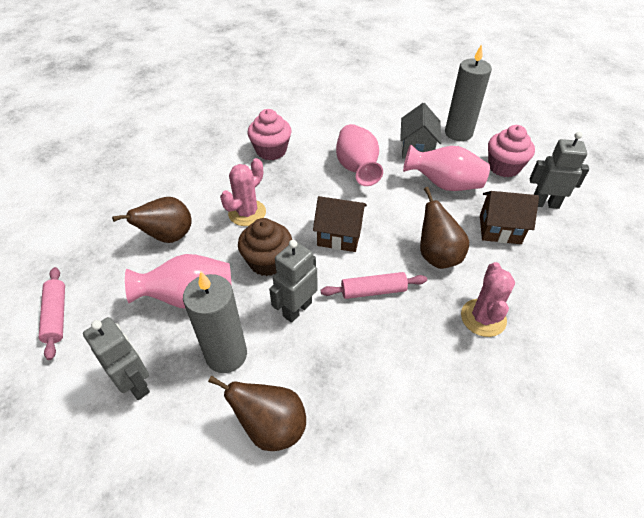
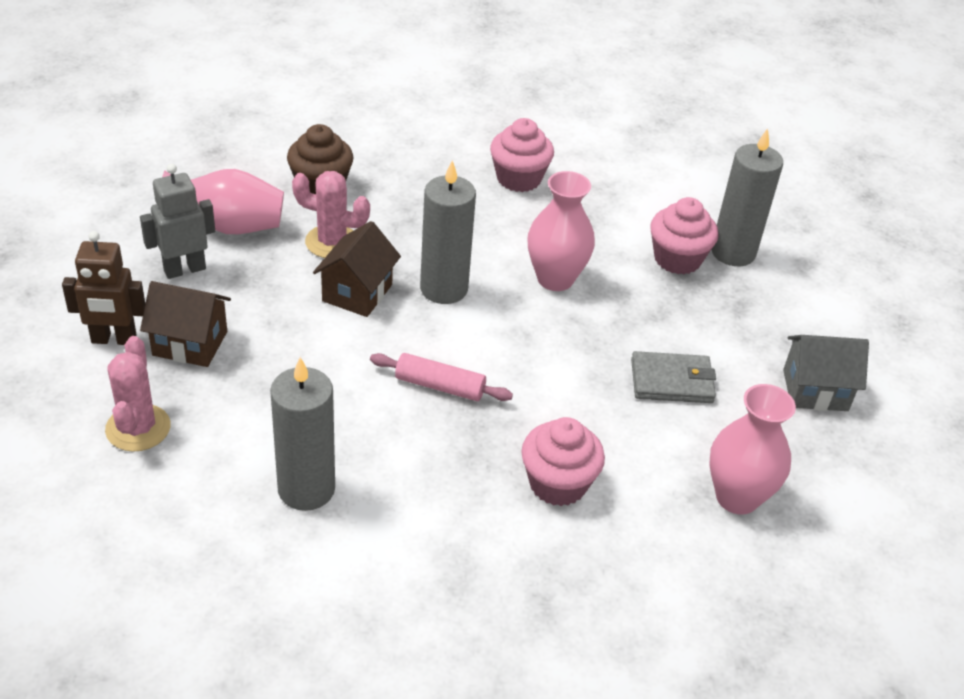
brown pear: 3 -> 0
brown robot: 0 -> 1
grey candle: 2 -> 3
grey robot: 3 -> 1
grey wallet: 0 -> 1
pink cupcake: 2 -> 3
pink rolling pin: 2 -> 1

